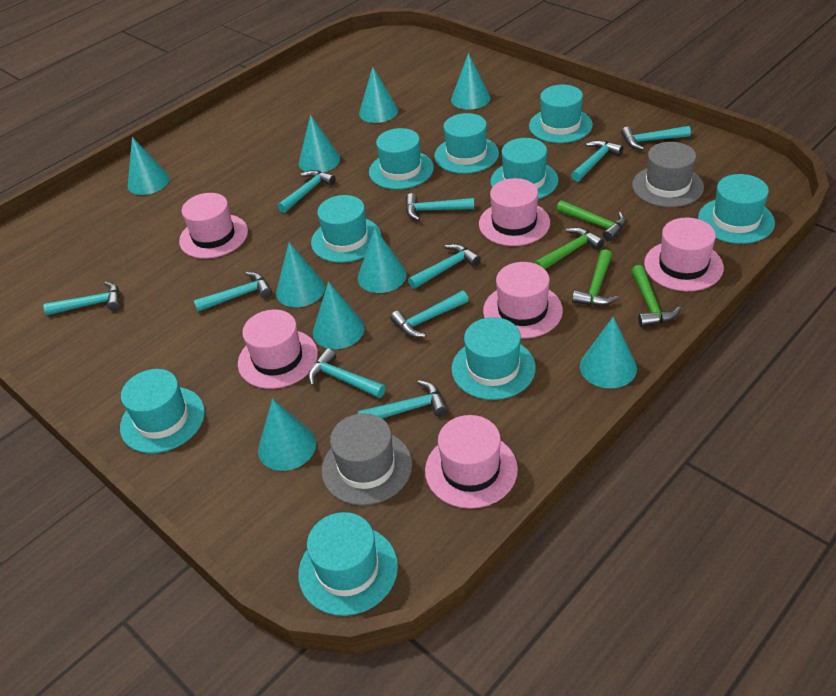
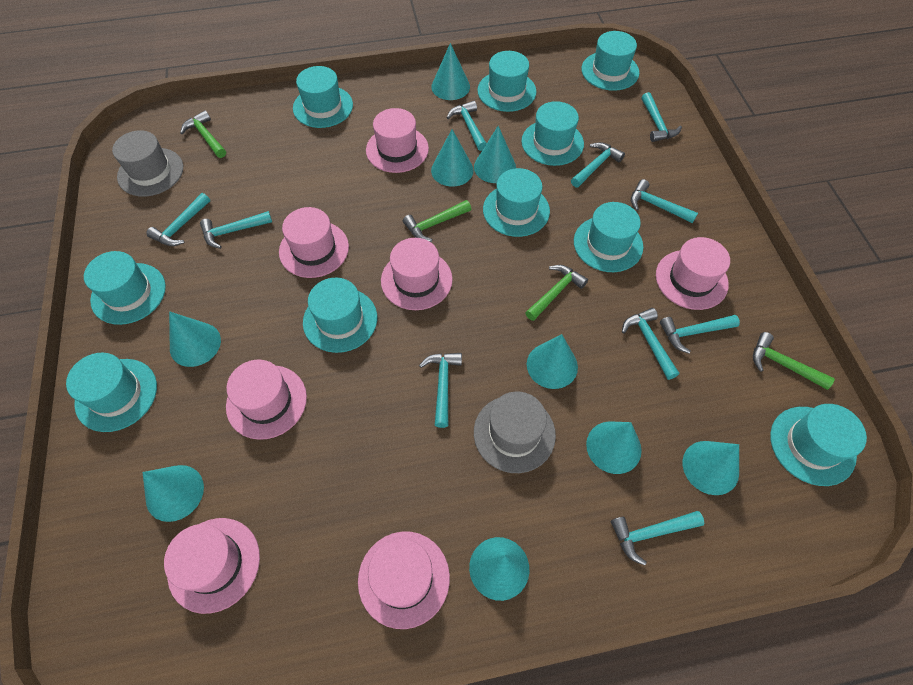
pink hat: 6 -> 7
turquoise hat: 9 -> 10

